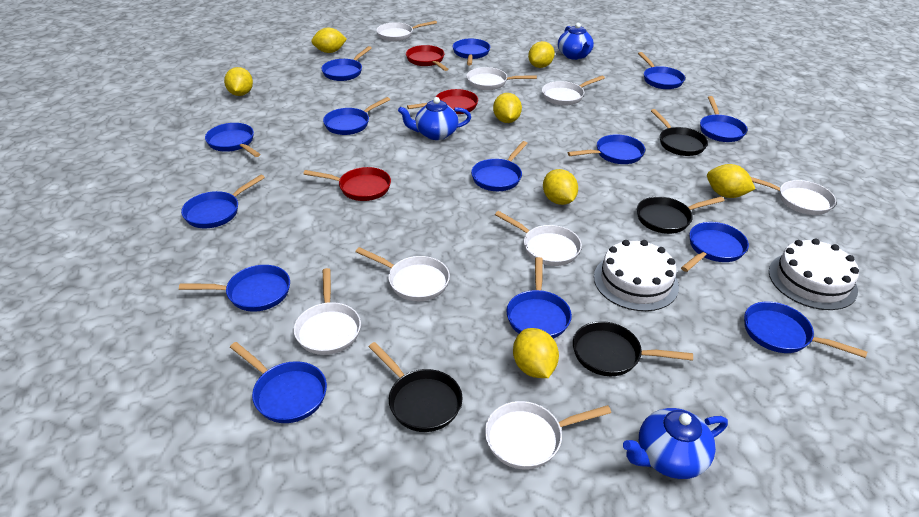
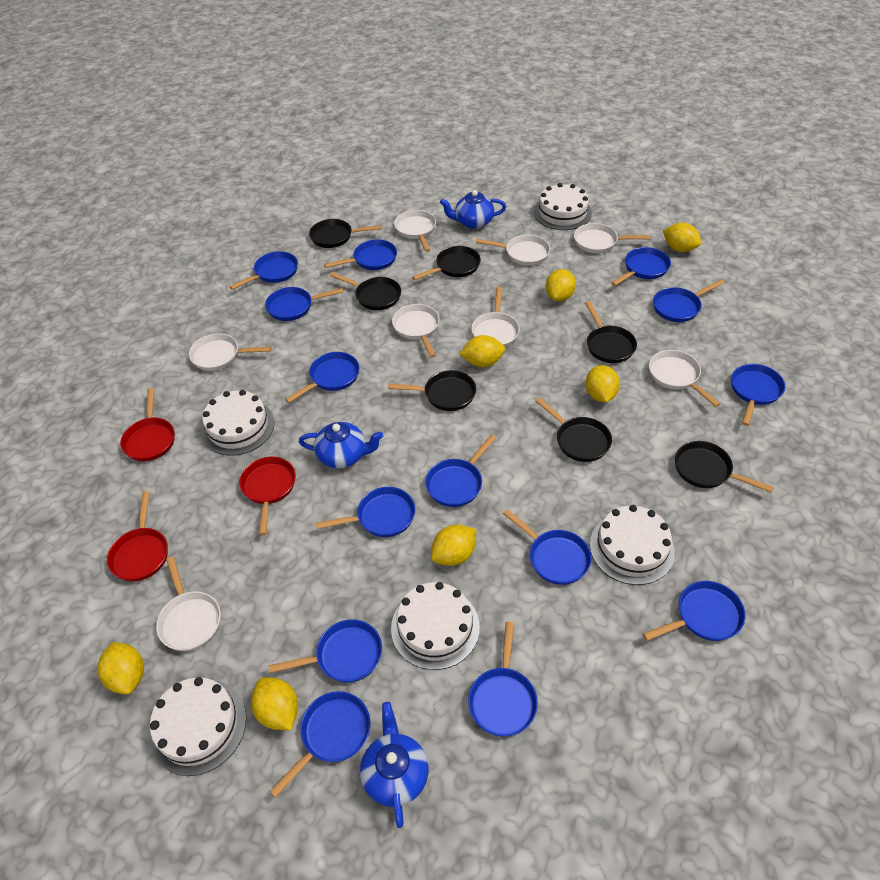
black pan: 4 -> 7
white cake: 2 -> 5

